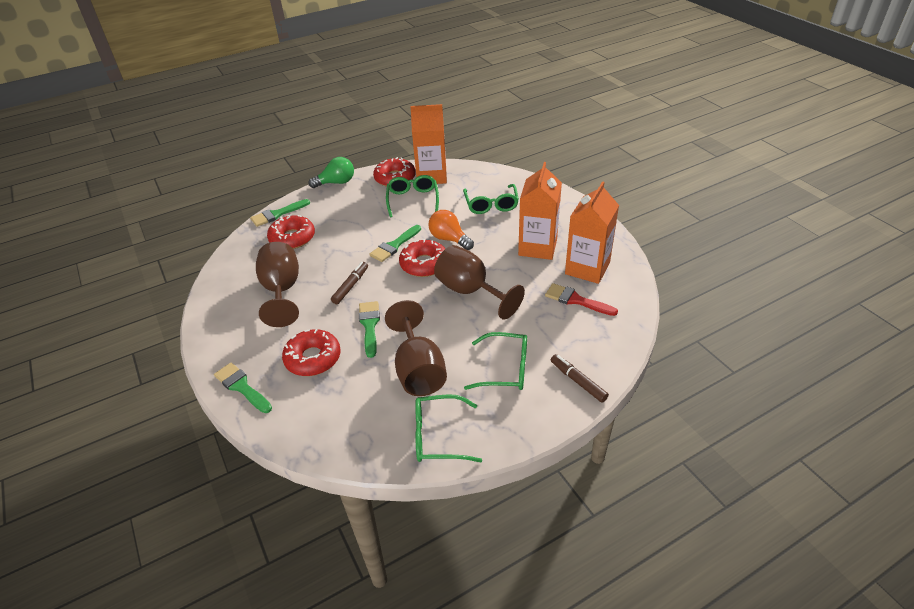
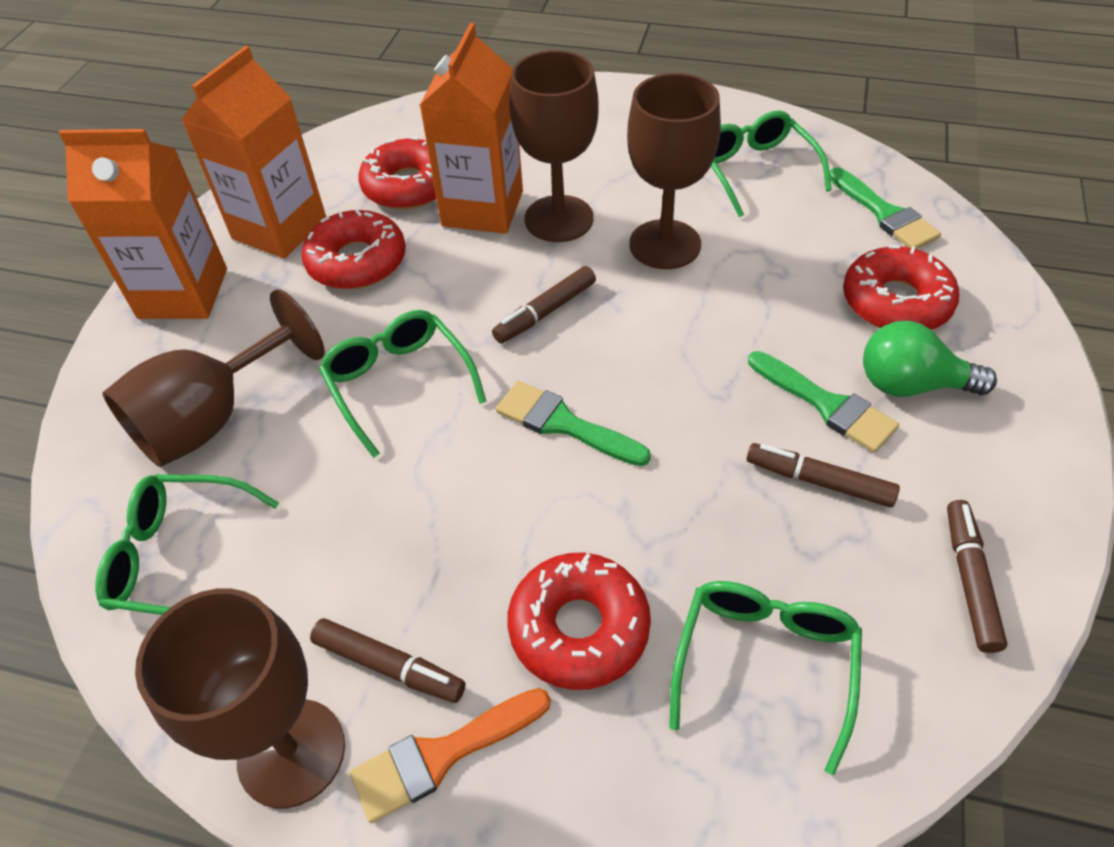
brown goblet: 3 -> 4
brown marker: 2 -> 4
green brush: 4 -> 3
orange brush: 0 -> 1
orange light bulb: 1 -> 0
red brush: 1 -> 0

